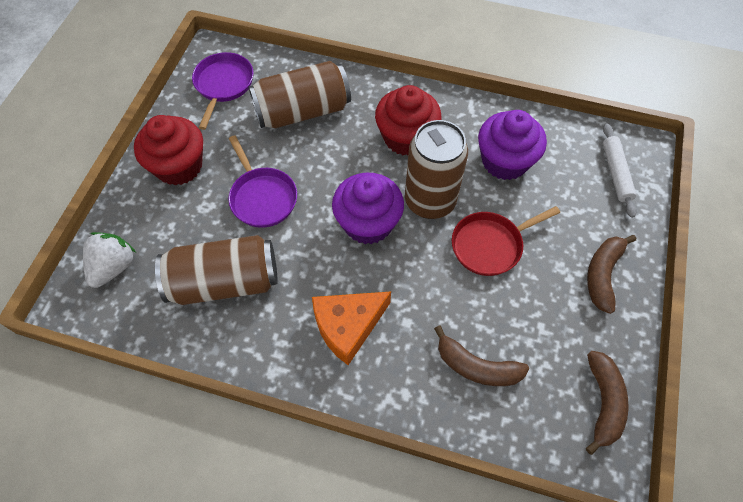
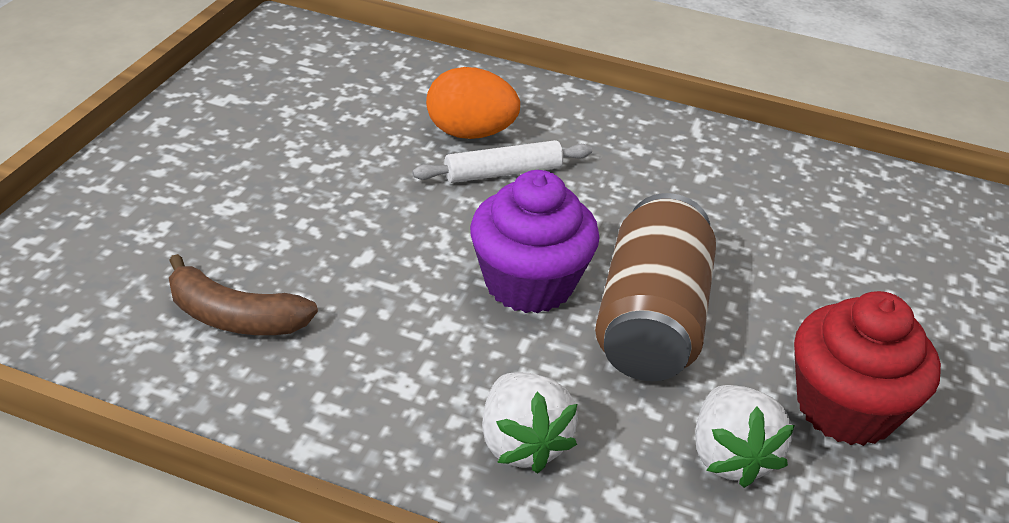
brown banana: 3 -> 1
brown can: 3 -> 1
orange cheese: 1 -> 0
orange egg: 0 -> 1
purple cupcake: 2 -> 1
purple pan: 2 -> 0
red cupcake: 2 -> 1
red pan: 1 -> 0
white strawberry: 1 -> 2

